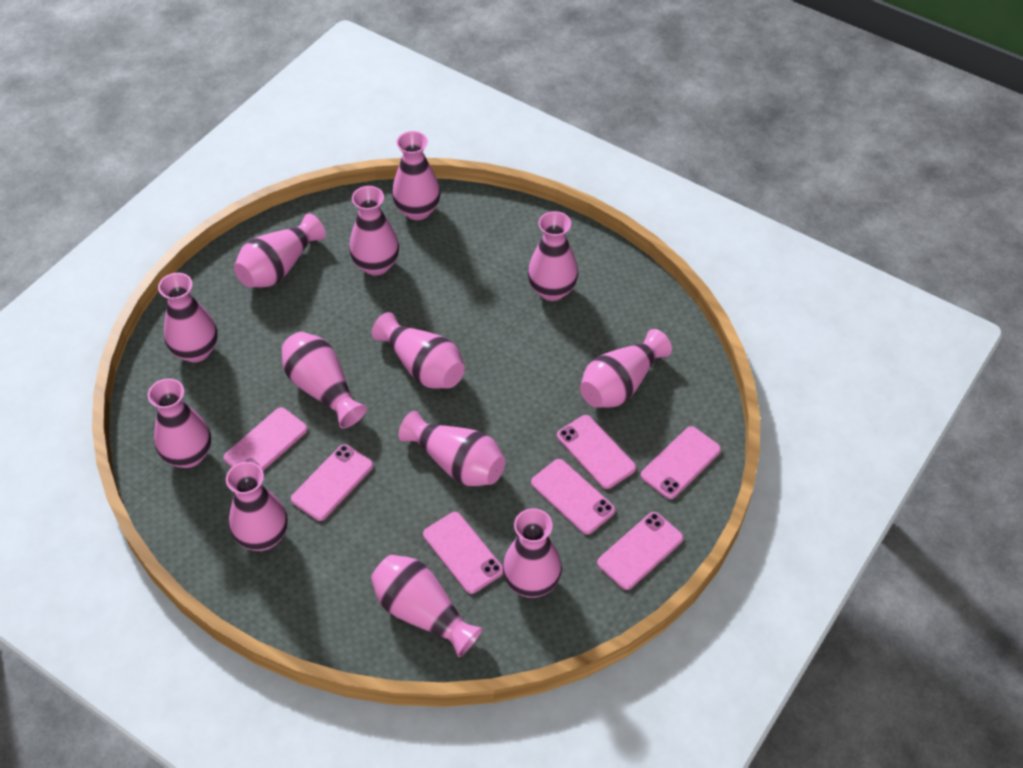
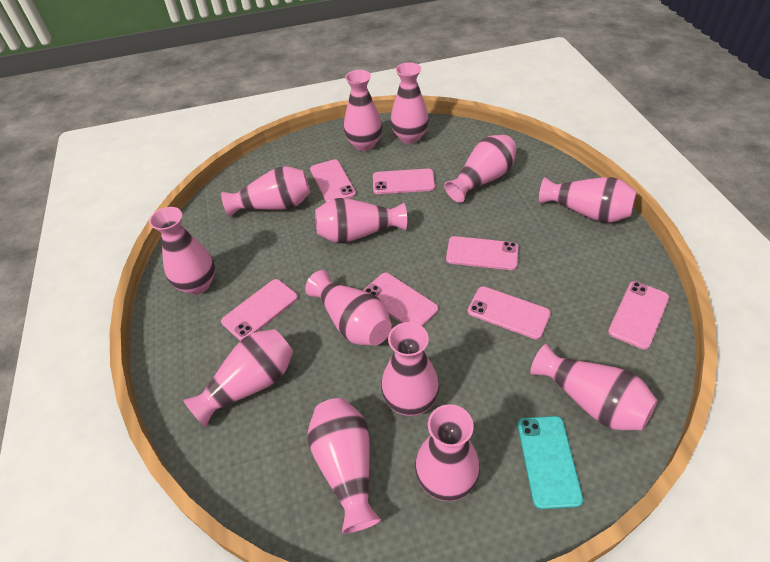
turquoise phone: 0 -> 1

